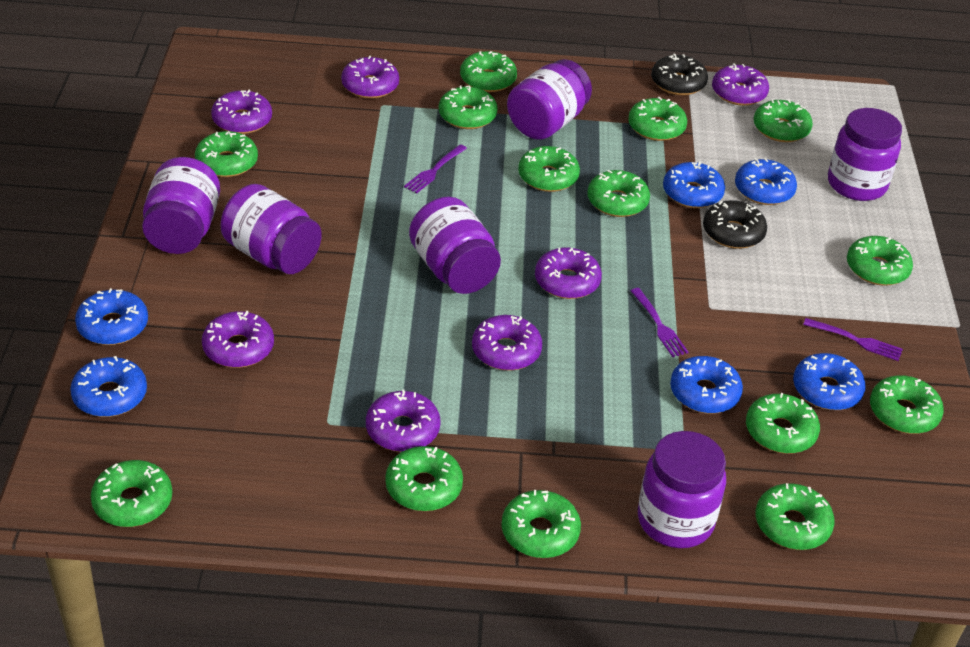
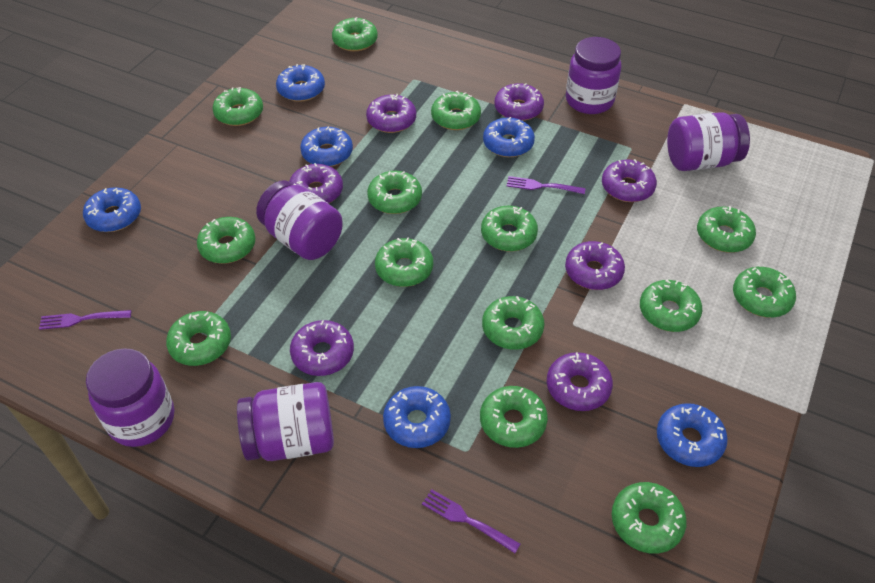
black donut: 2 -> 0
purple jar: 6 -> 5

